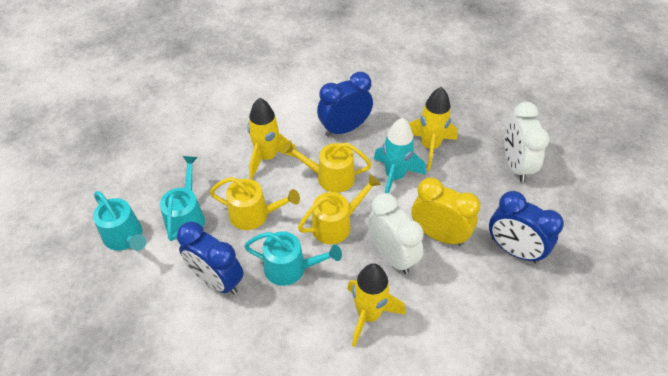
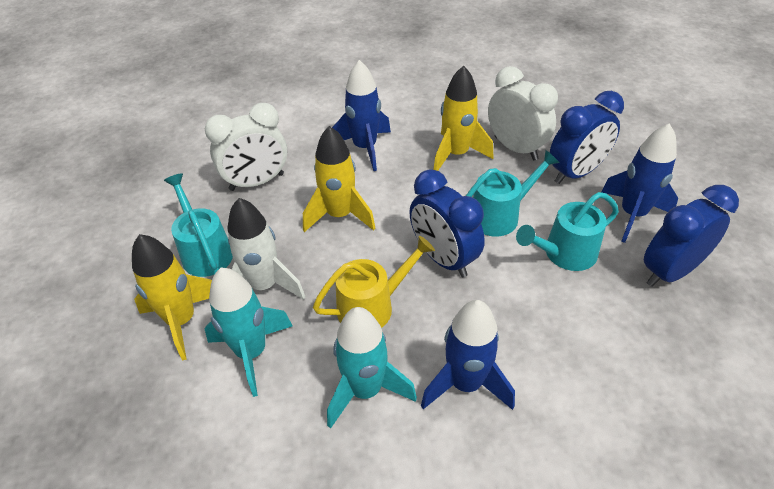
blue rocket: 0 -> 3
turquoise rocket: 1 -> 2
white rocket: 0 -> 1
yellow clock: 1 -> 0
yellow watering can: 3 -> 1

